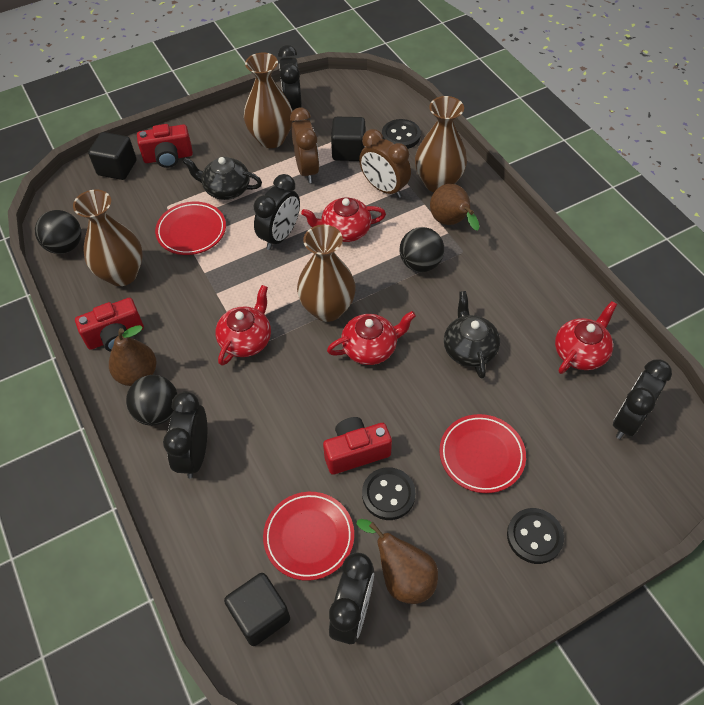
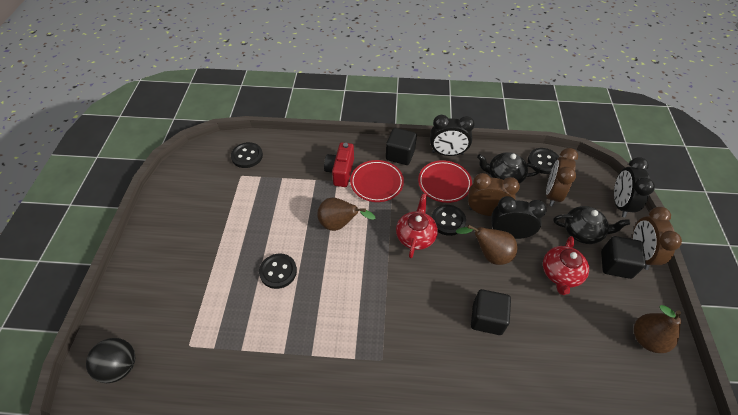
black ball: 3 -> 1
black button: 3 -> 4
black clock: 5 -> 3
brown clock: 2 -> 3
brown vase: 4 -> 0
red camera: 3 -> 1
red plate: 3 -> 2
red teapot: 4 -> 2

